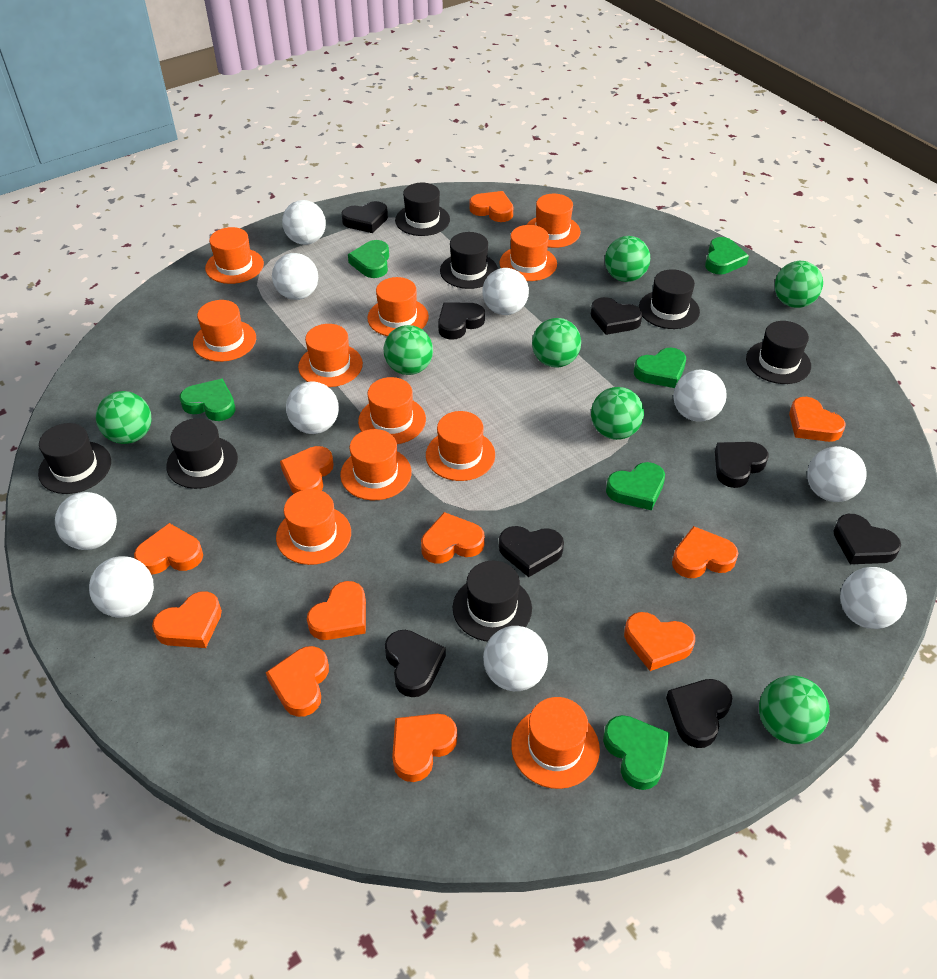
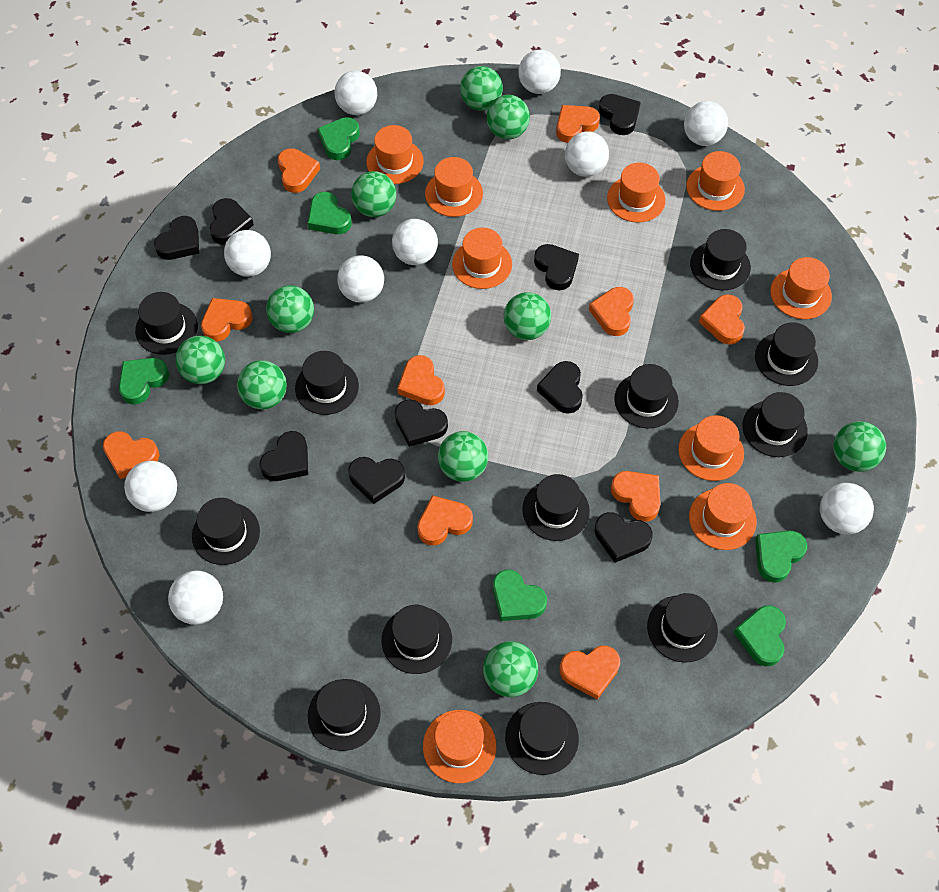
black hat: 7 -> 12
black heart: 8 -> 9
green ball: 7 -> 10
orange hat: 11 -> 9
orange heart: 11 -> 10

